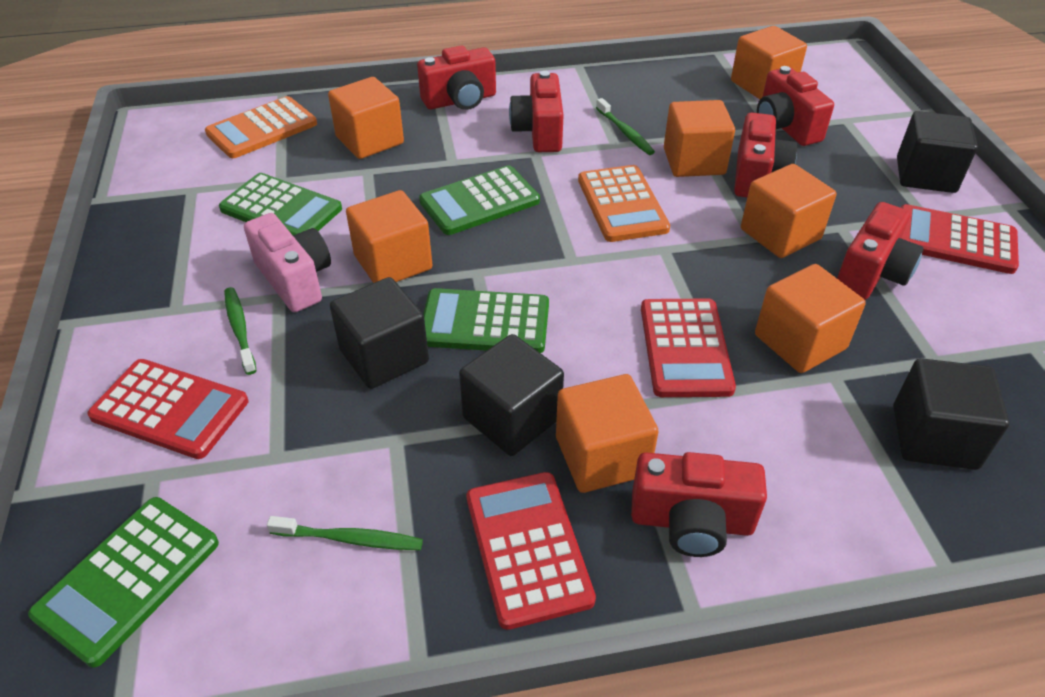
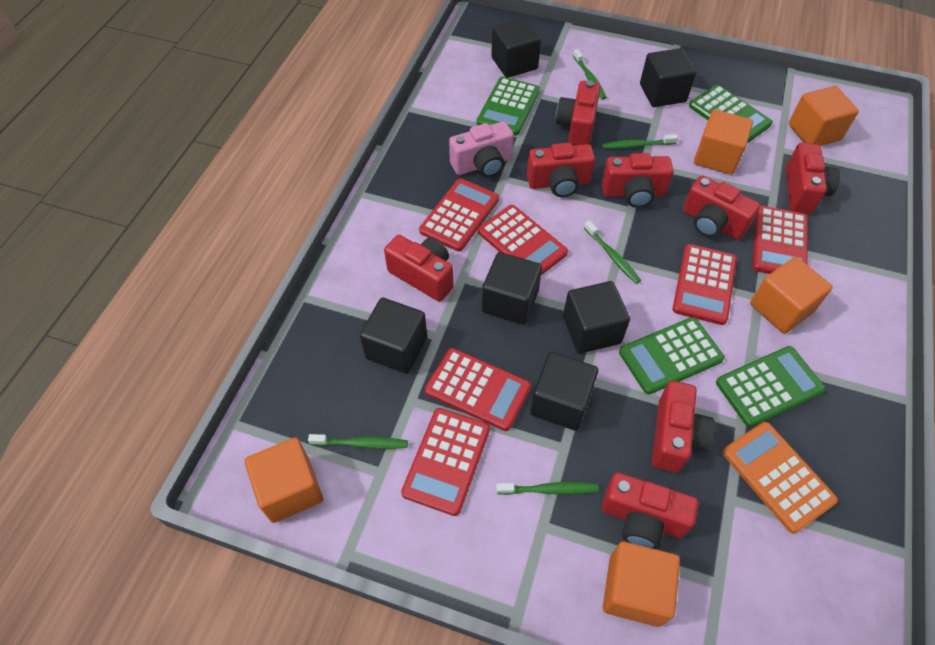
black cube: 4 -> 6
green toothbrush: 3 -> 5
orange calculator: 2 -> 1
orange cube: 7 -> 5
red calculator: 4 -> 6
red camera: 6 -> 8

